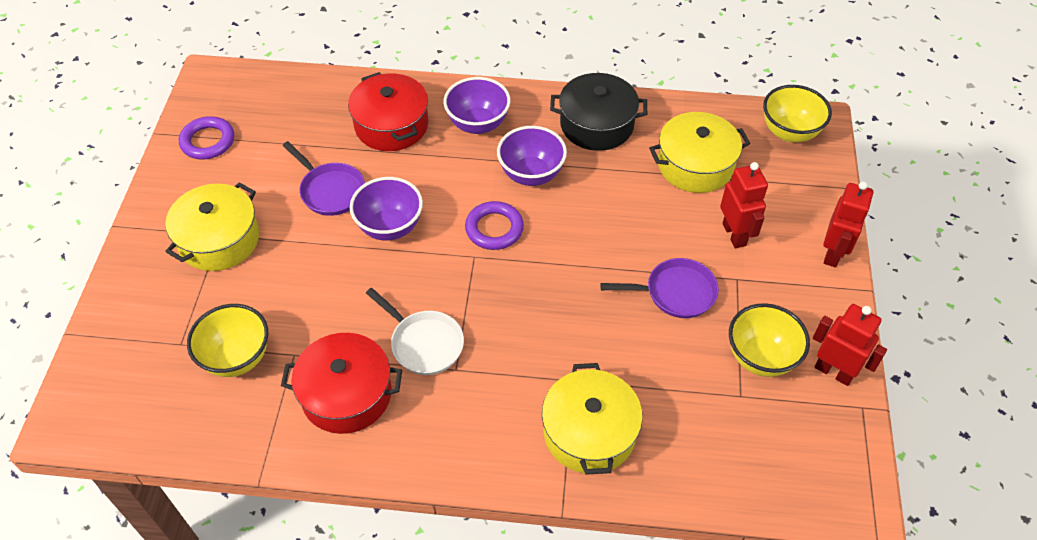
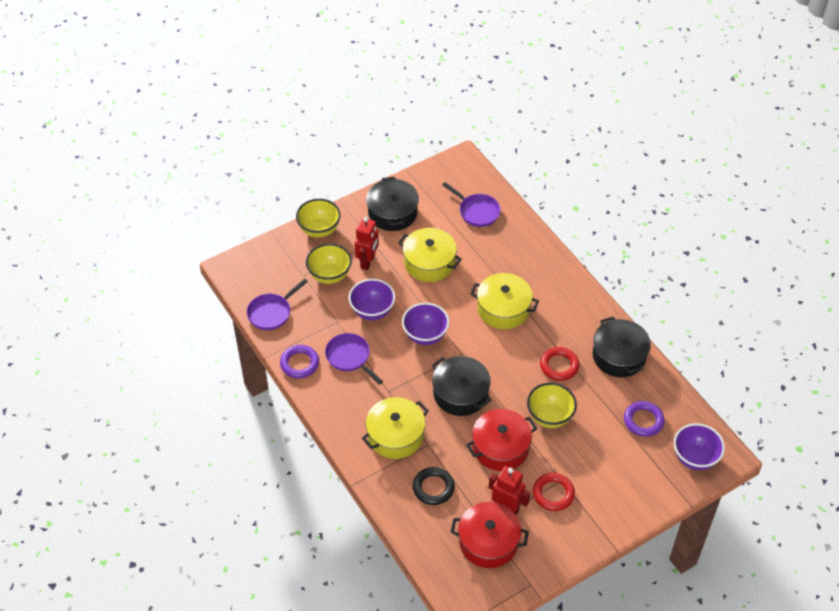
black pot: 1 -> 3
black ring: 0 -> 1
purple pan: 2 -> 3
red ring: 0 -> 2
red robot: 3 -> 2
white pan: 1 -> 0

